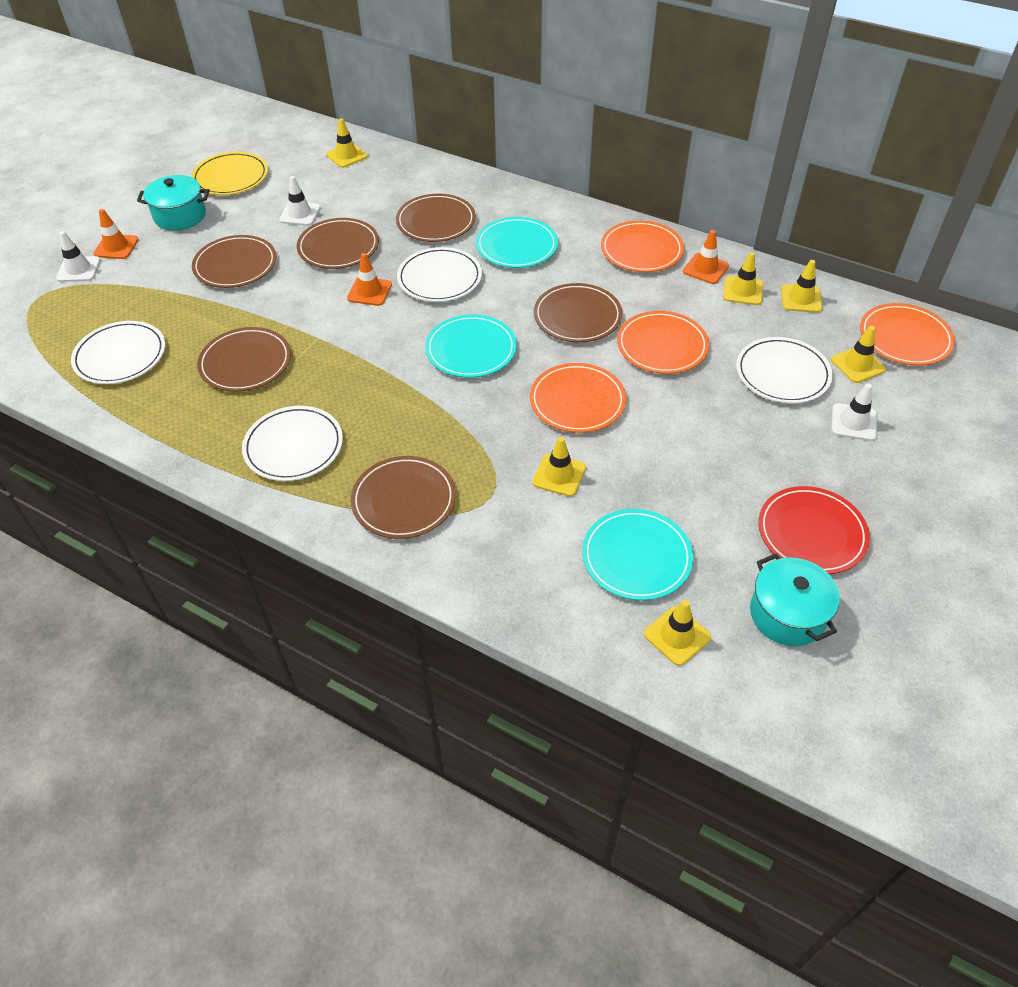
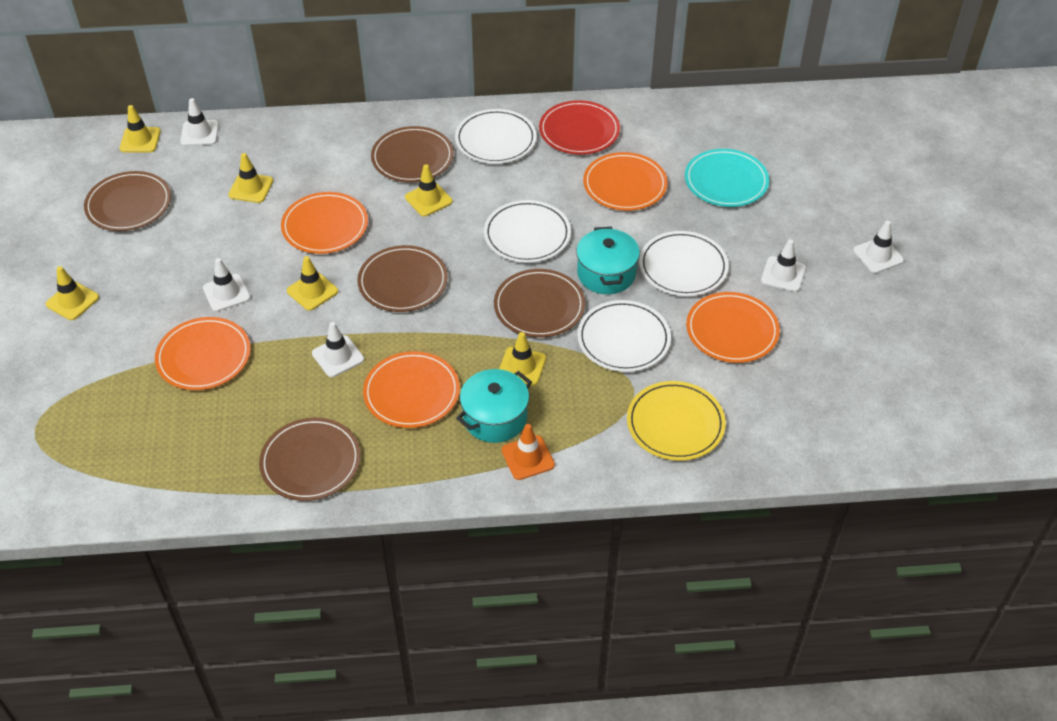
brown plate: 6 -> 5
orange plate: 4 -> 5
orange traffic cone: 3 -> 1
turquoise plate: 3 -> 1
white traffic cone: 3 -> 5

